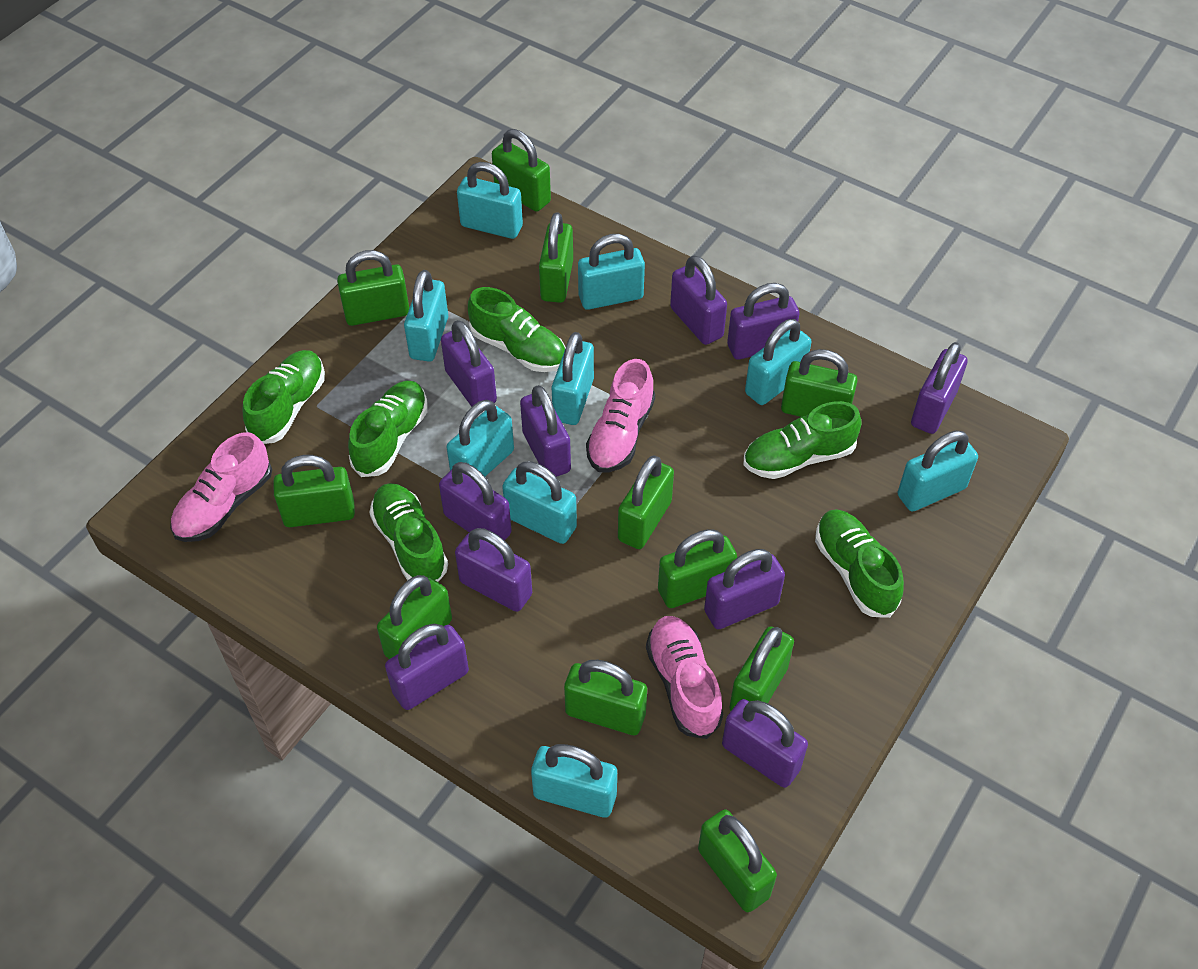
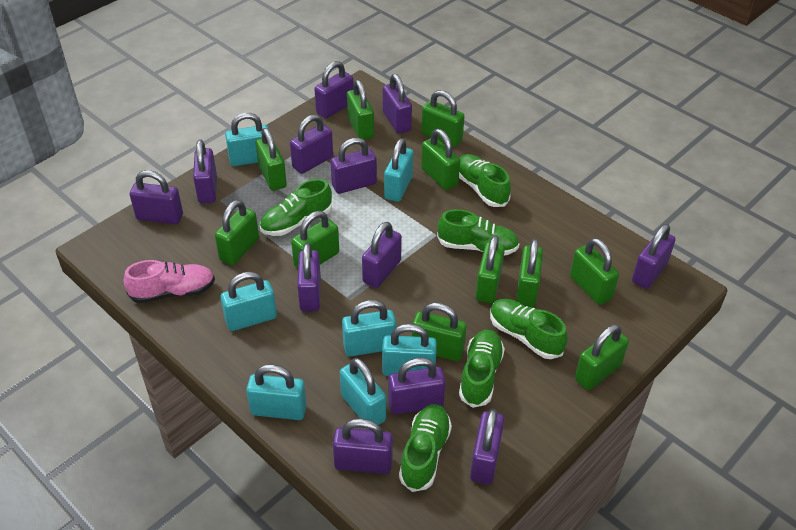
pink shoe: 3 -> 1
purple padlock: 10 -> 12
turquoise padlock: 9 -> 7

